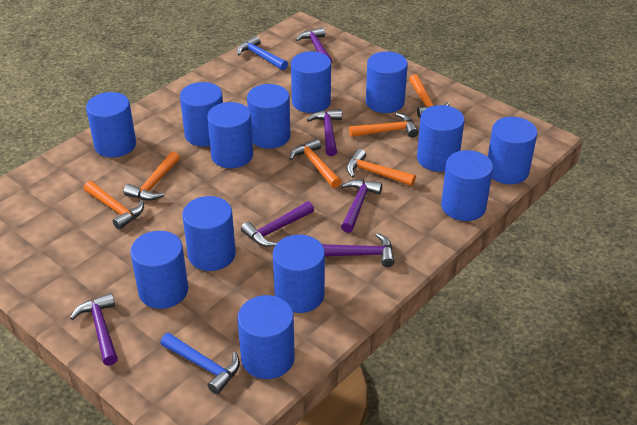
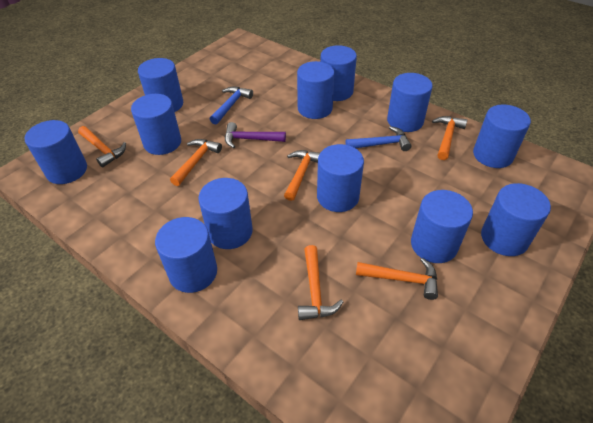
blue cylinder: 13 -> 12
purple hammer: 6 -> 1

